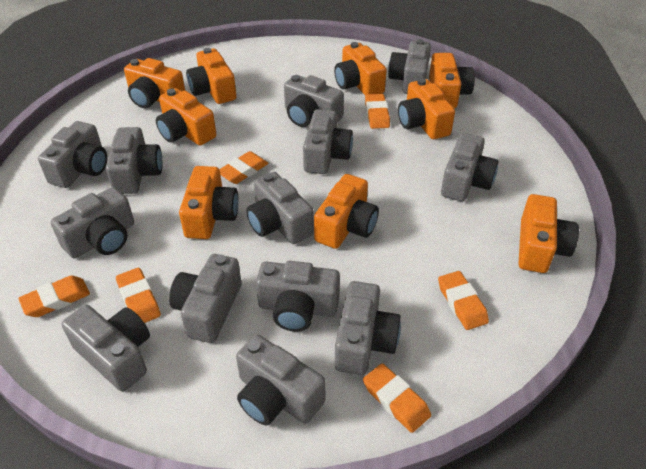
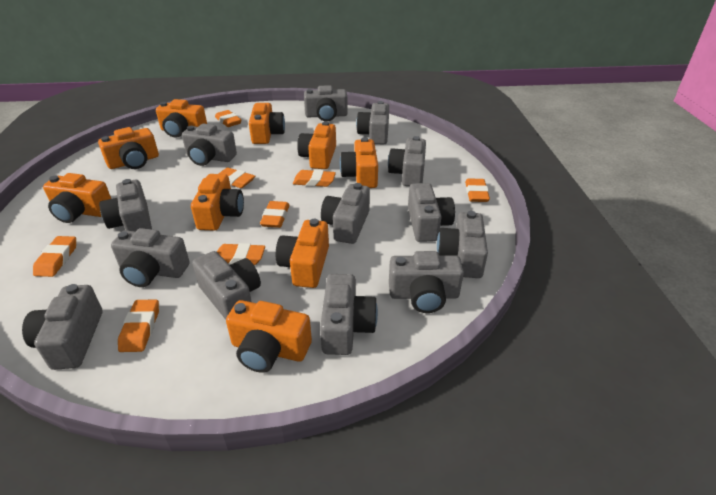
orange eraser: 6 -> 8

